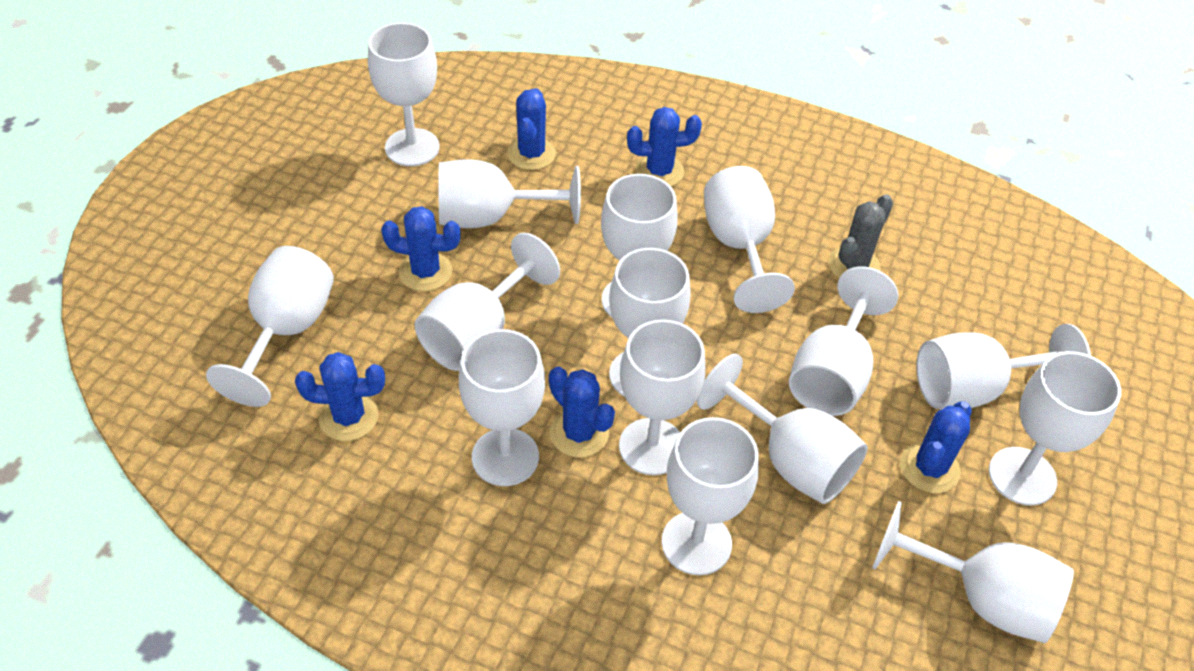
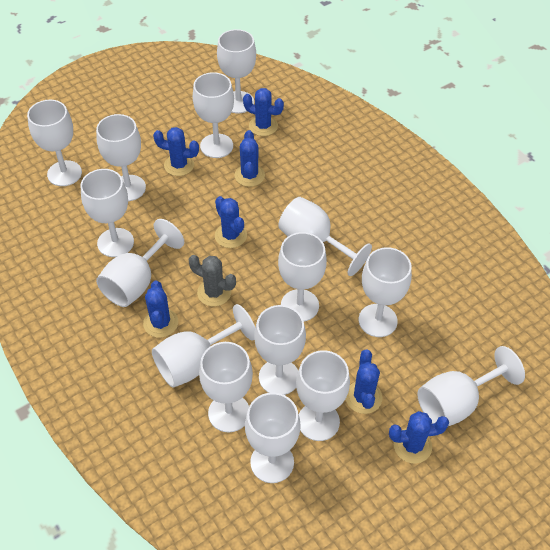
blue cactus: 6 -> 7

